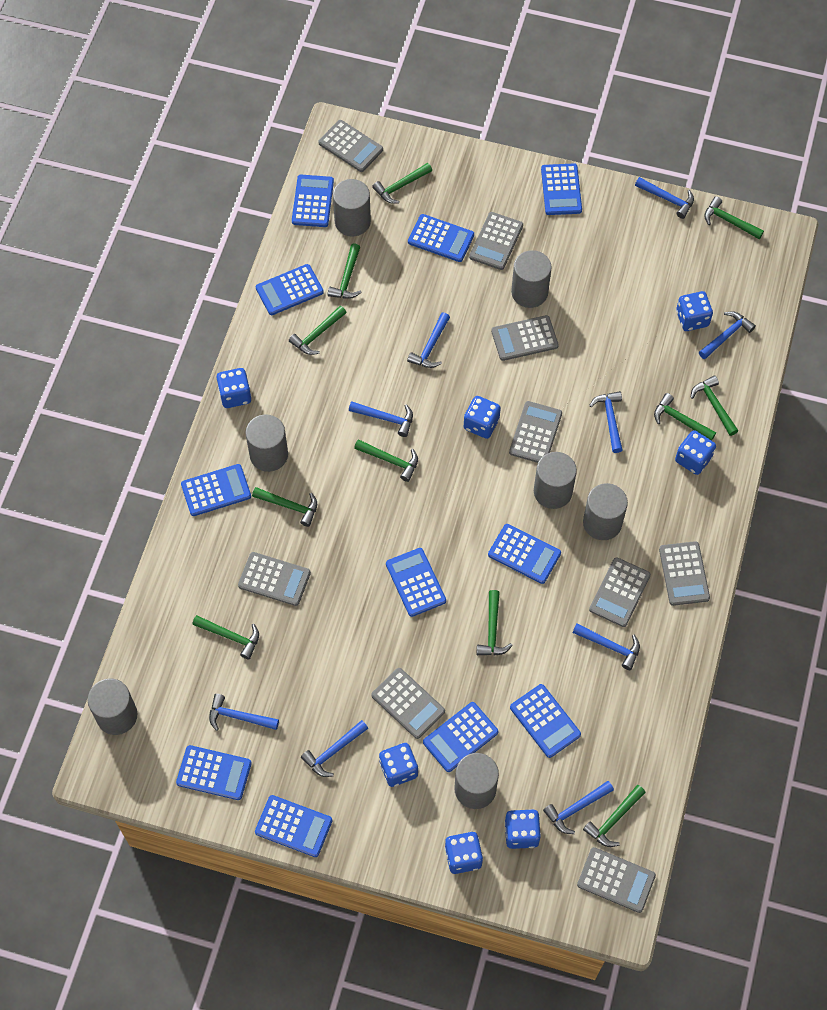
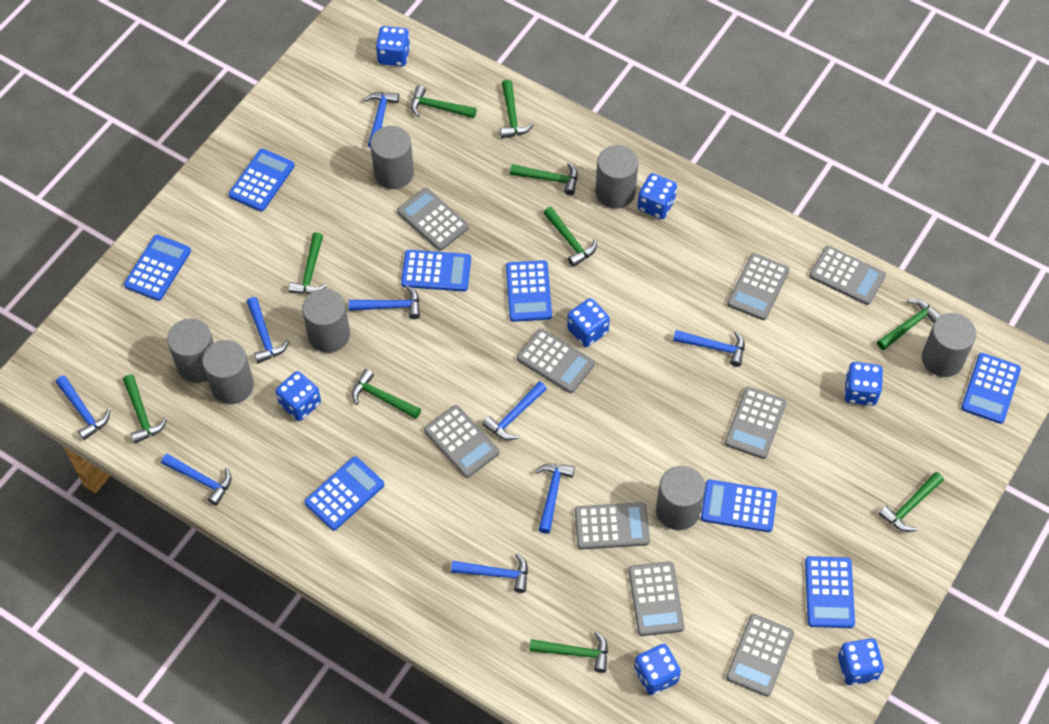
blue calculator: 11 -> 8
green hammer: 11 -> 10

